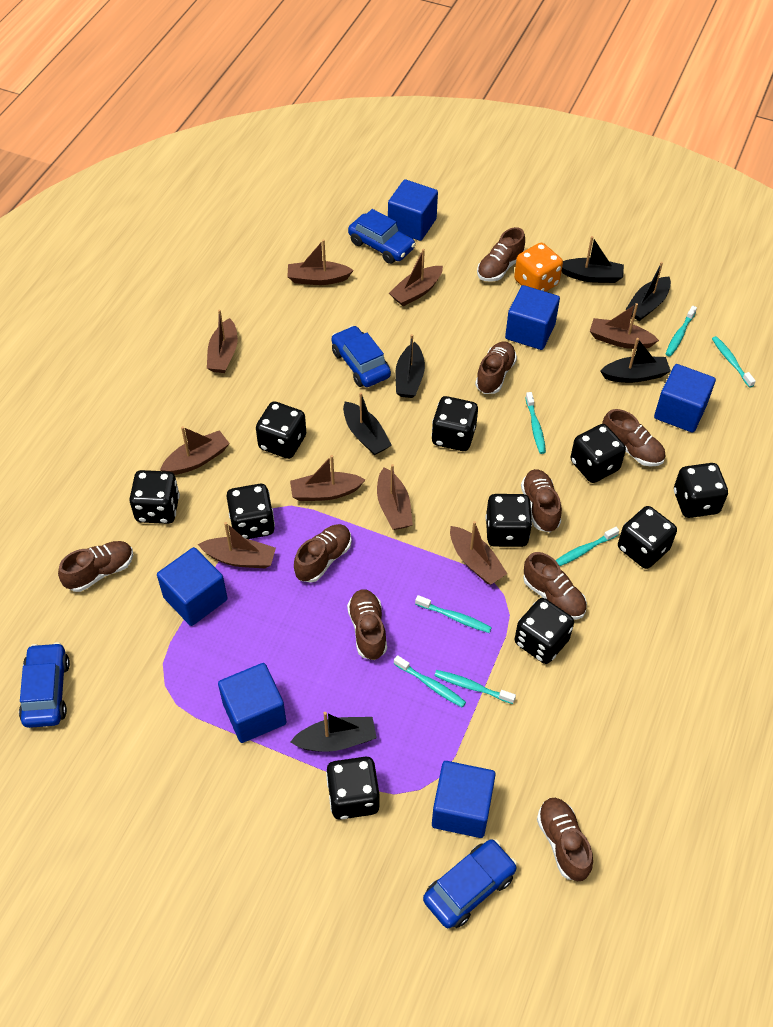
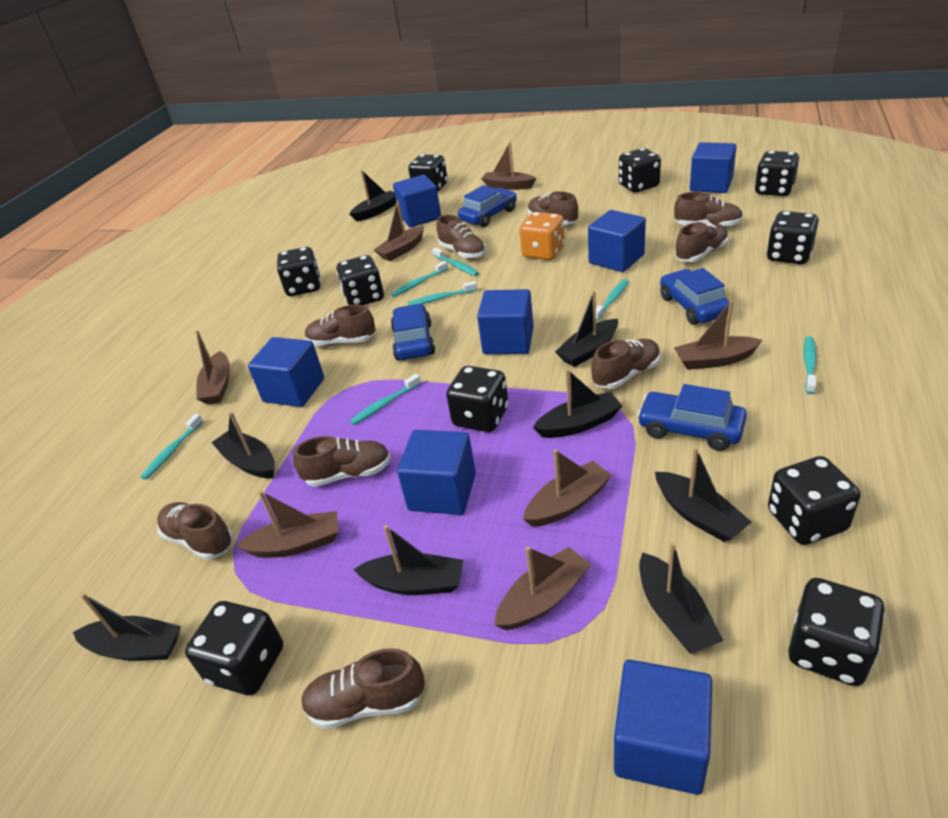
black boat: 6 -> 8
blue cube: 6 -> 7
brown boat: 9 -> 7

